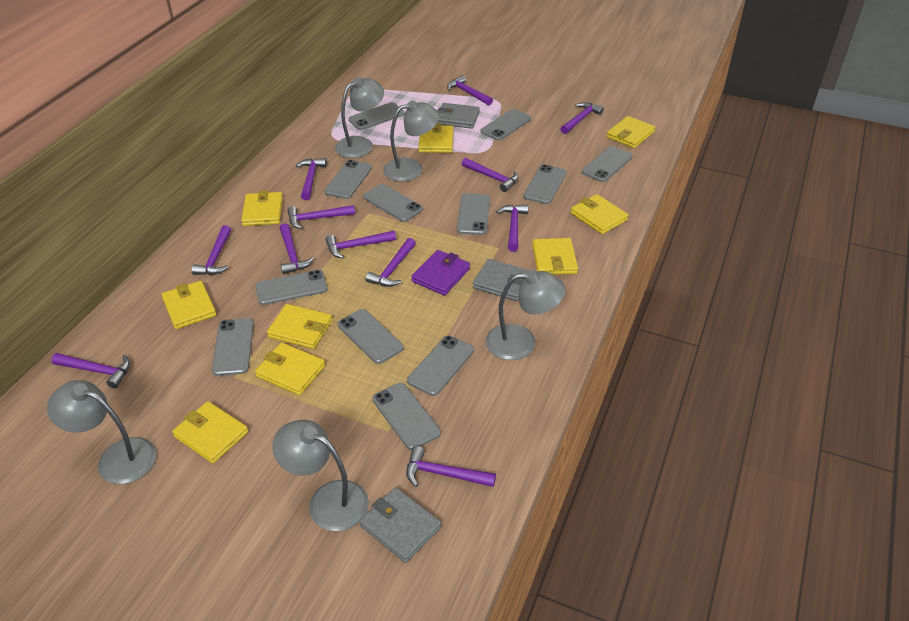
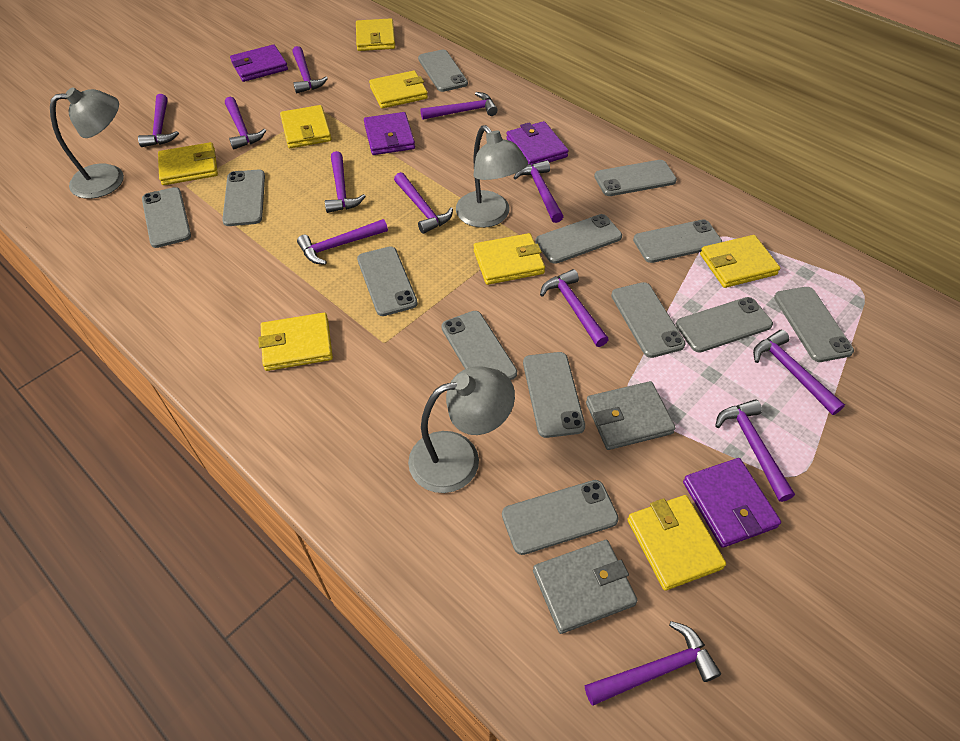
grey lamp: 5 -> 3
grey phone: 12 -> 13
grey wallet: 3 -> 2
purple wallet: 1 -> 4
yellow wallet: 9 -> 8

